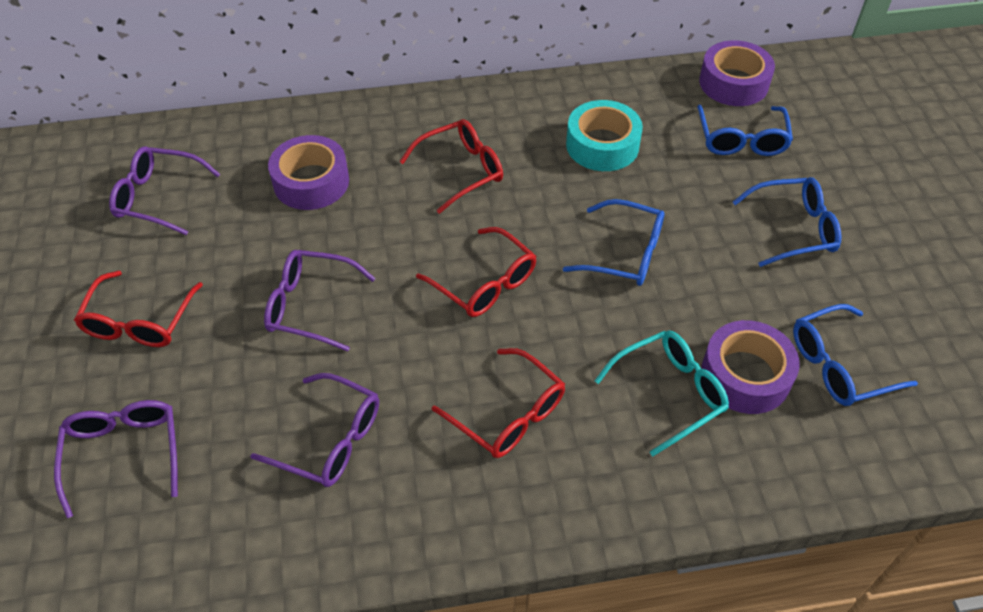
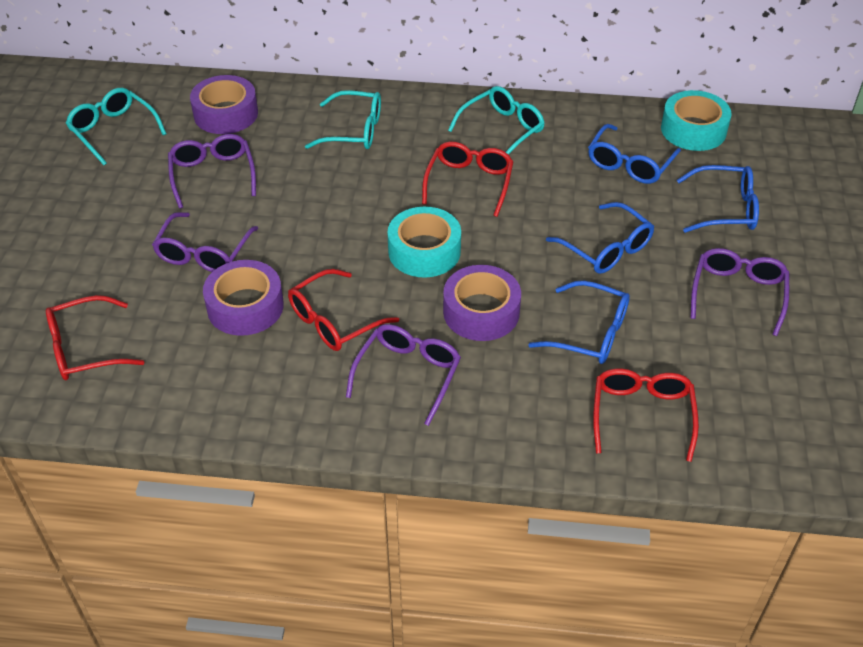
turquoise glasses: 1 -> 3
turquoise tape: 1 -> 2

